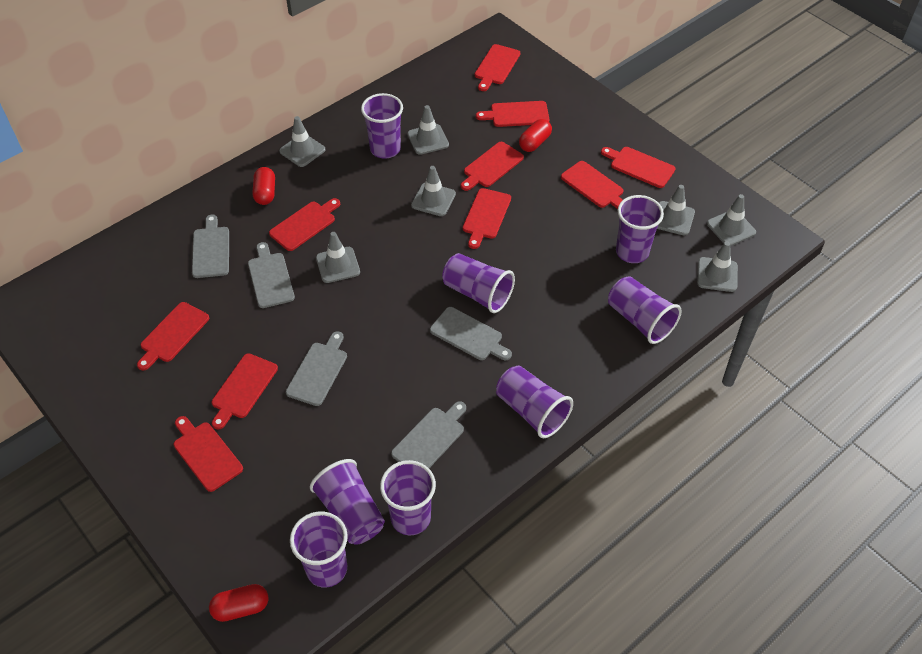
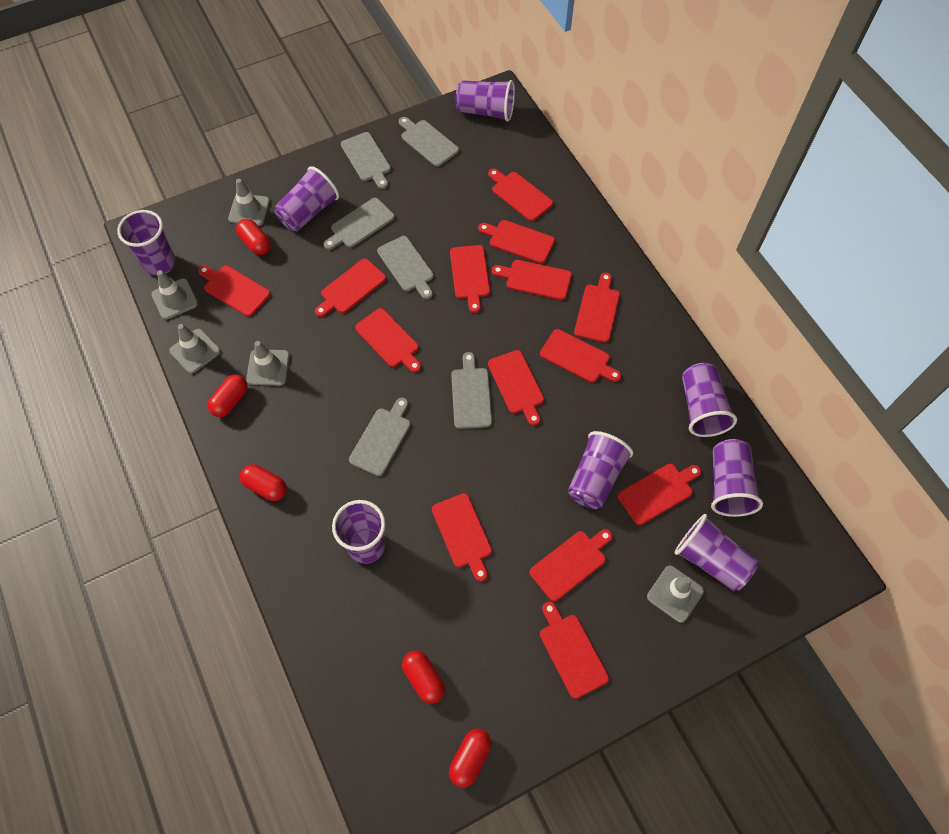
grey cutting board: 5 -> 6
grey traffic cone: 7 -> 5
red capsule: 3 -> 5
red cutting board: 10 -> 14

